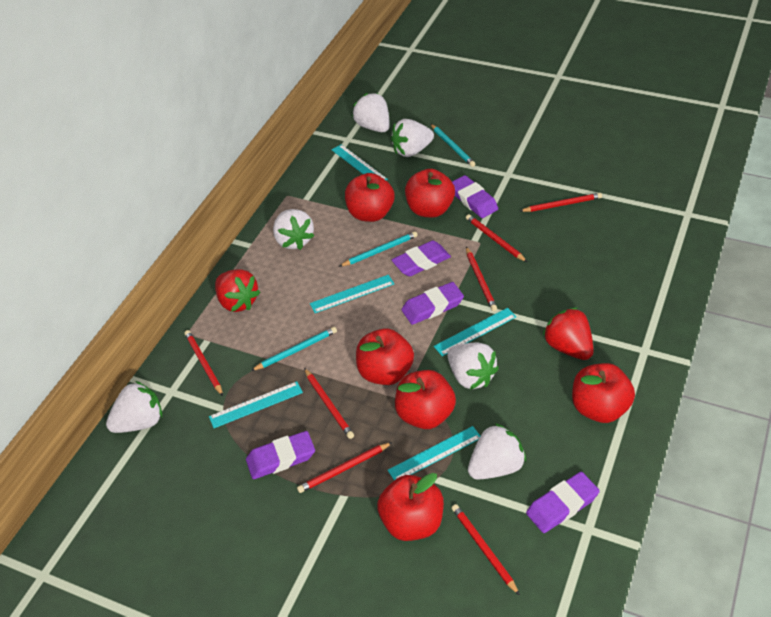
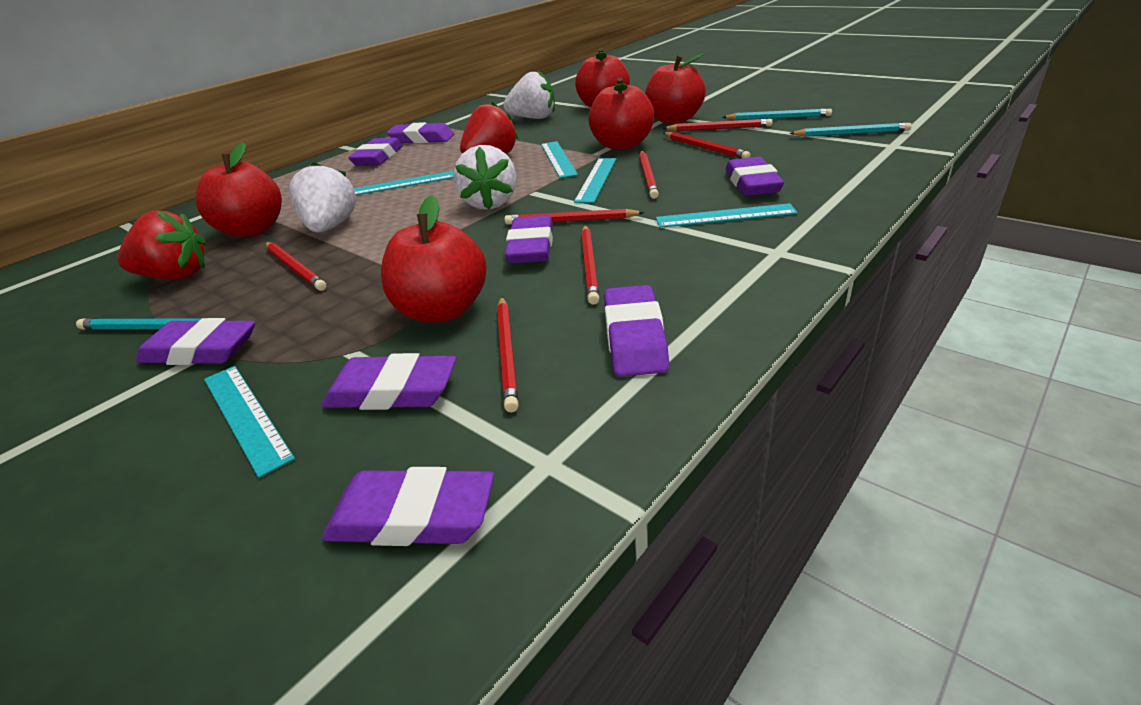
purple eraser: 5 -> 8
red apple: 6 -> 5
white strawberry: 6 -> 3

